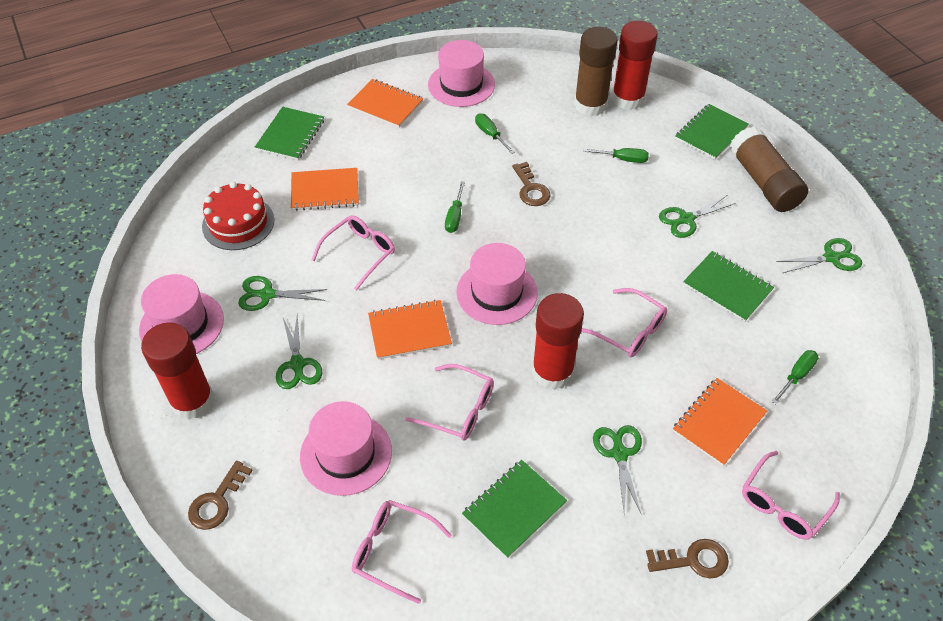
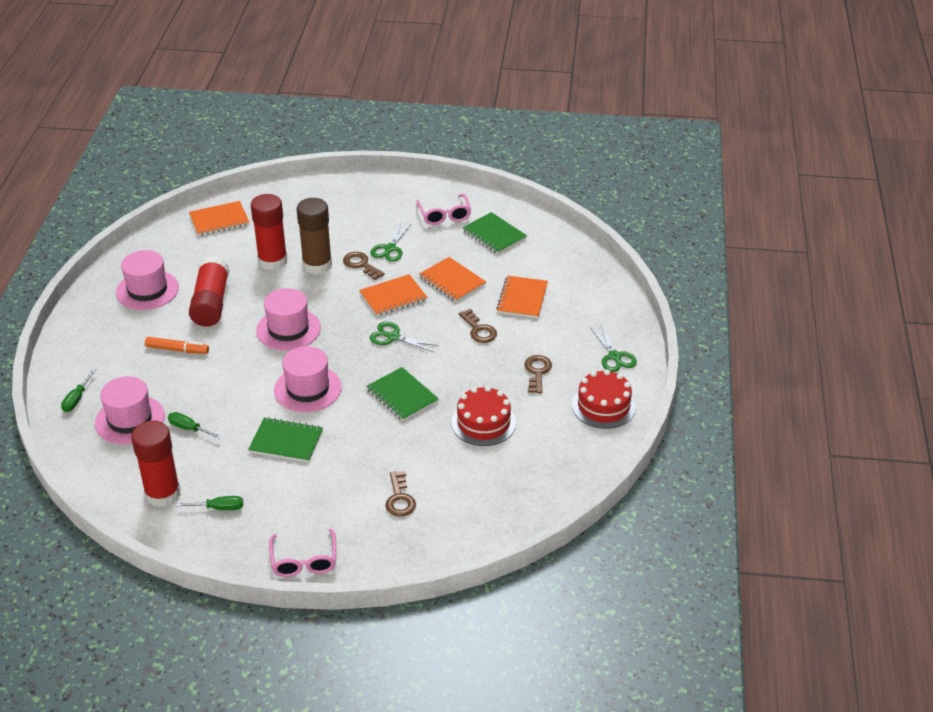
brown glue stick: 2 -> 1
brown key: 3 -> 4
green notebook: 4 -> 3
green scissors: 5 -> 3
green screwdriver: 4 -> 3
orange marker: 0 -> 1
pink glasses: 5 -> 2
red cake: 1 -> 2

